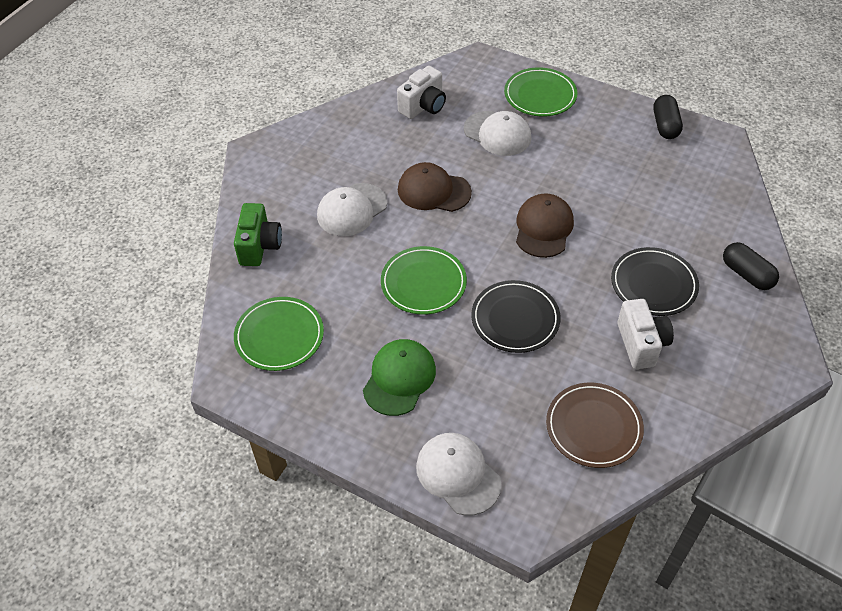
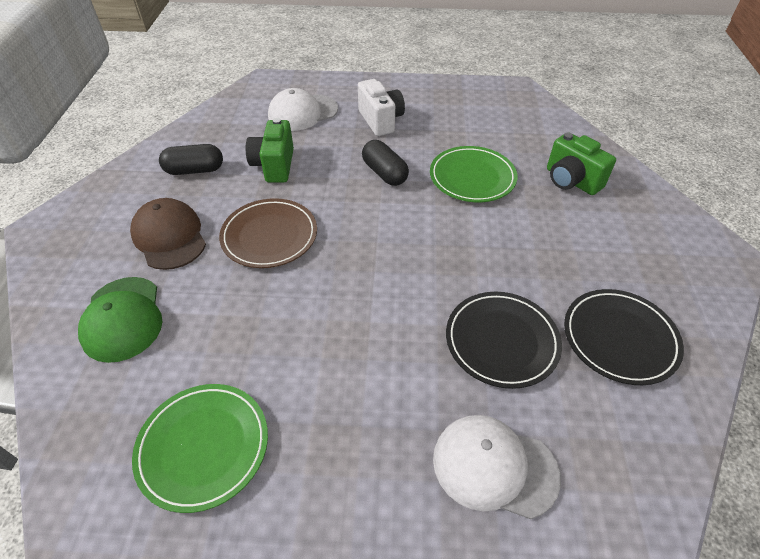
brown cap: 2 -> 1
green camera: 1 -> 2
green plate: 3 -> 2
white camera: 2 -> 1
white cap: 3 -> 2

